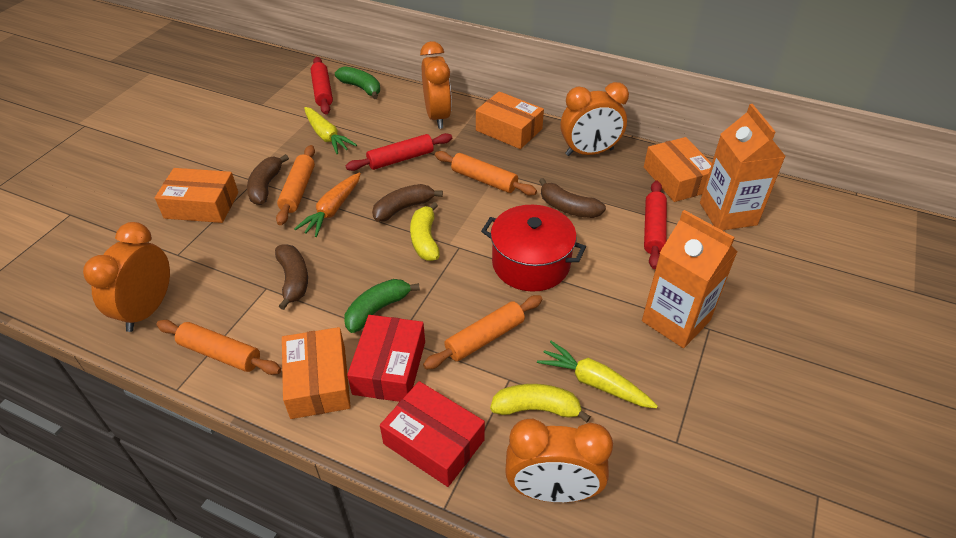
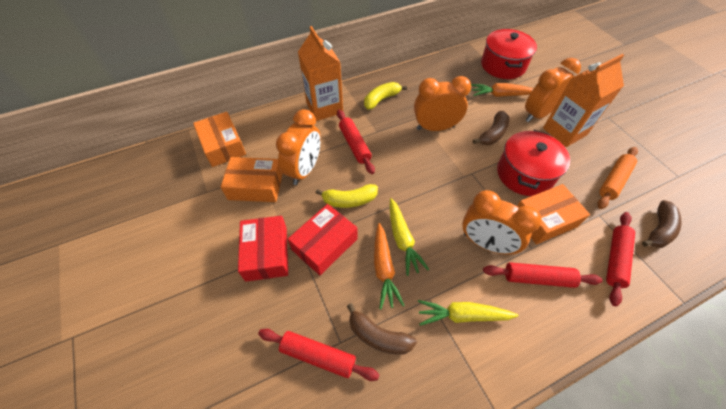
brown banana: 4 -> 3
green banana: 2 -> 0
orange box: 4 -> 3
orange carrot: 1 -> 2
orange rolling pin: 4 -> 1
red pot: 1 -> 2
red rolling pin: 3 -> 4

